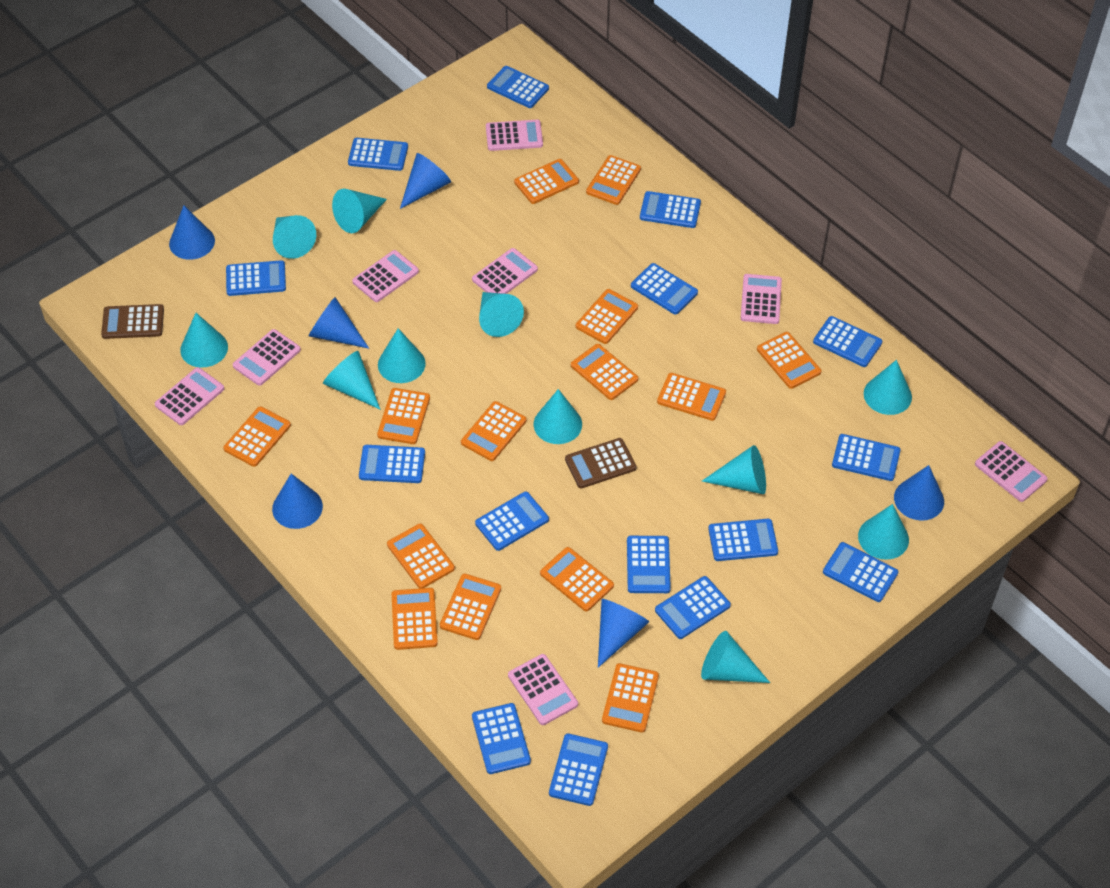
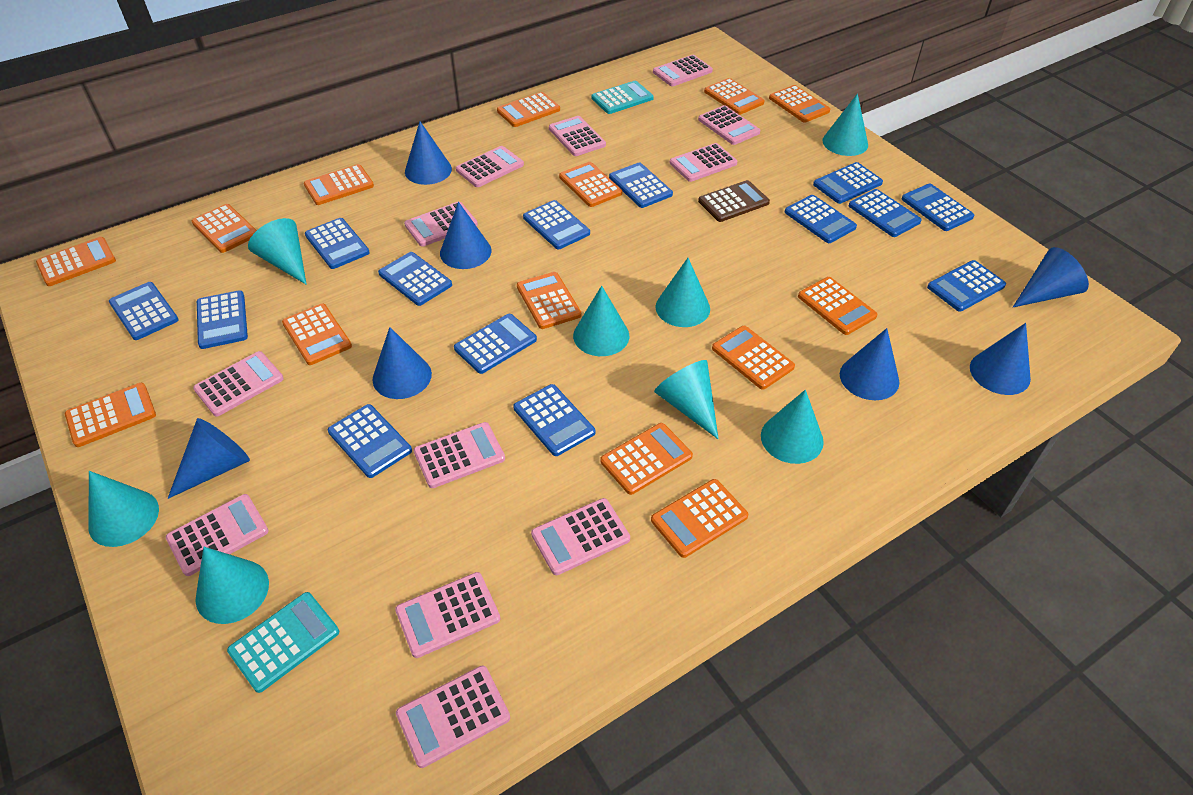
blue calculator: 15 -> 14
blue cone: 6 -> 7
brown calculator: 2 -> 1
pink calculator: 8 -> 12
turquoise calculator: 0 -> 2
turquoise cone: 11 -> 8

